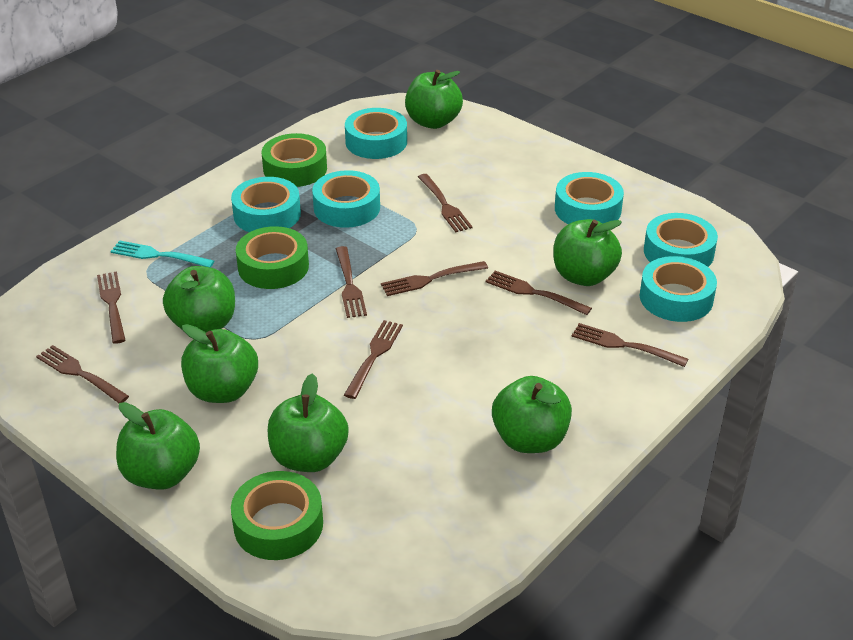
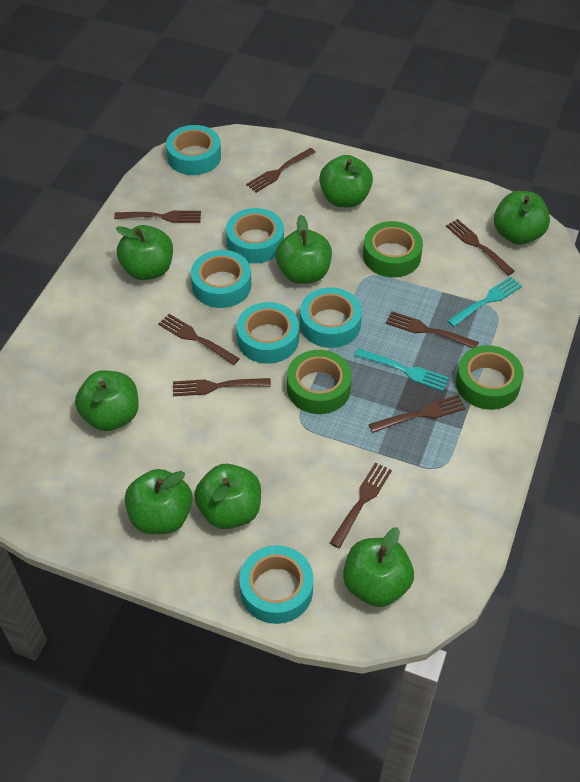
green apple: 7 -> 8
turquoise fork: 1 -> 2

